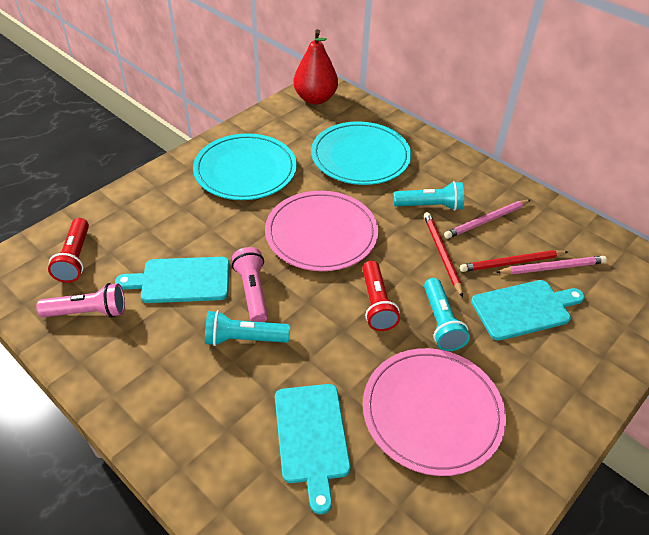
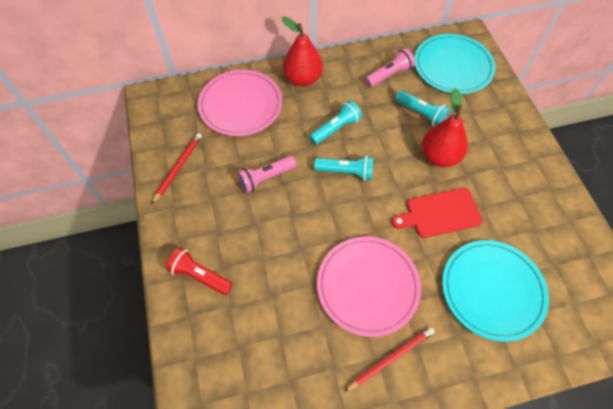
pink pencil: 2 -> 0
red cutting board: 0 -> 1
red flashlight: 2 -> 1
red pear: 1 -> 2
turquoise cutting board: 3 -> 0

